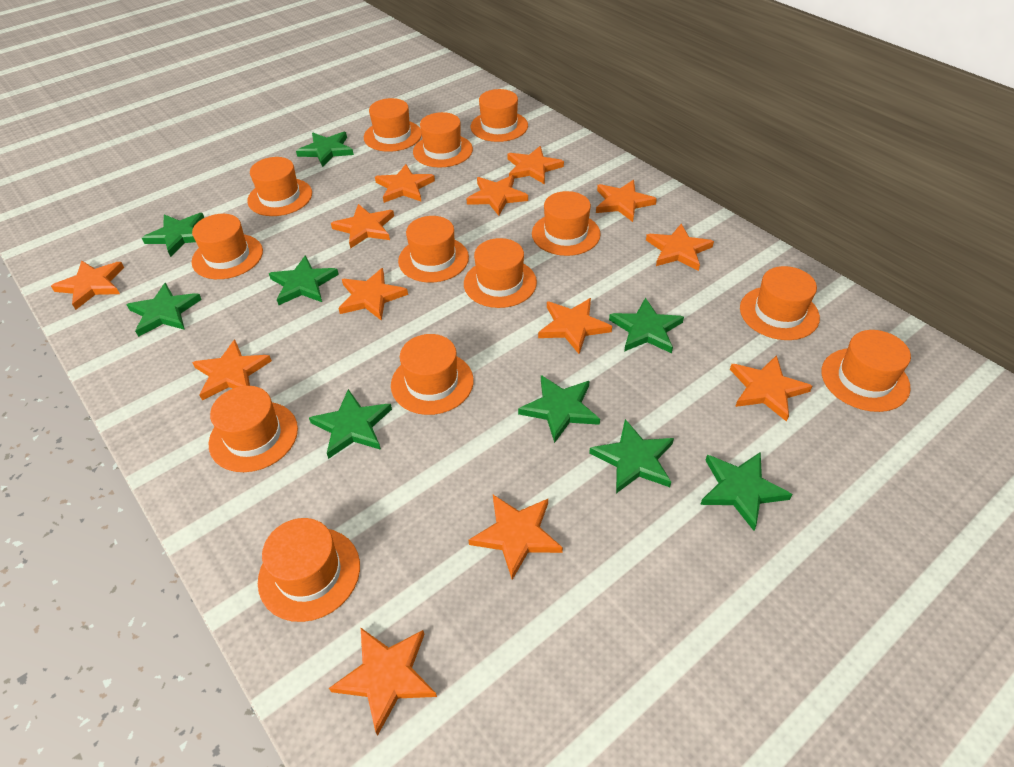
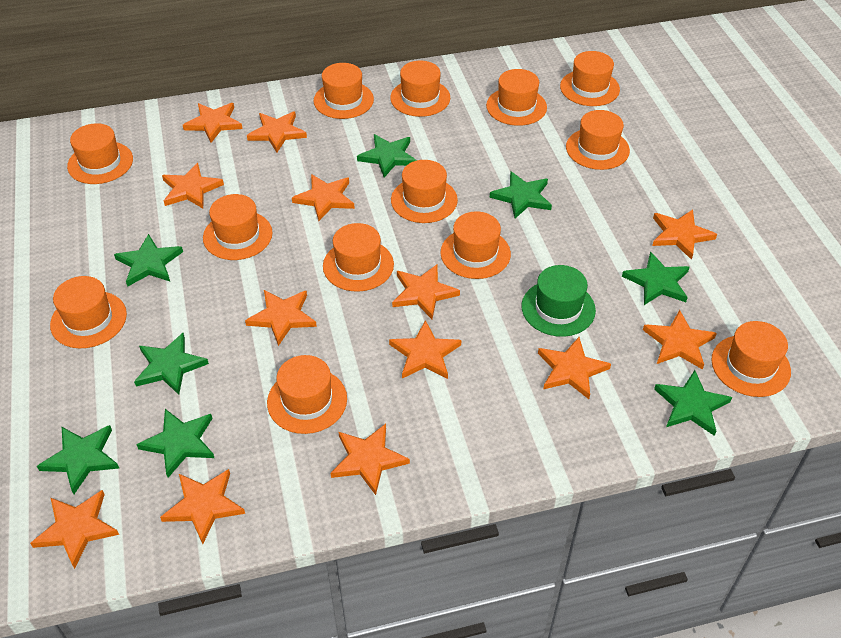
green hat: 0 -> 1
green star: 9 -> 8

